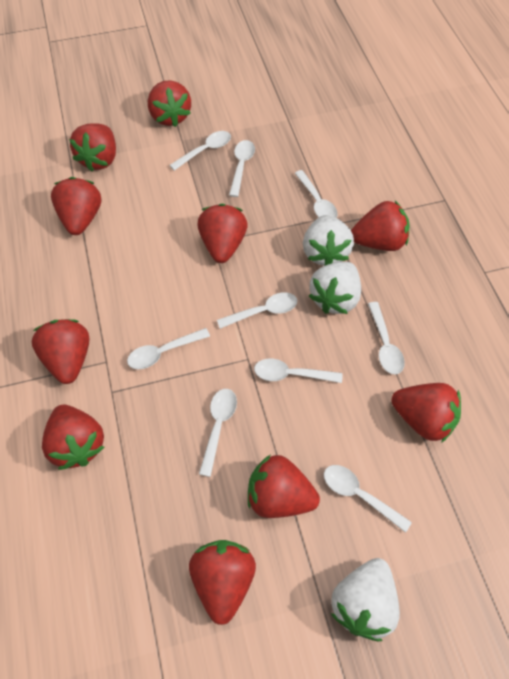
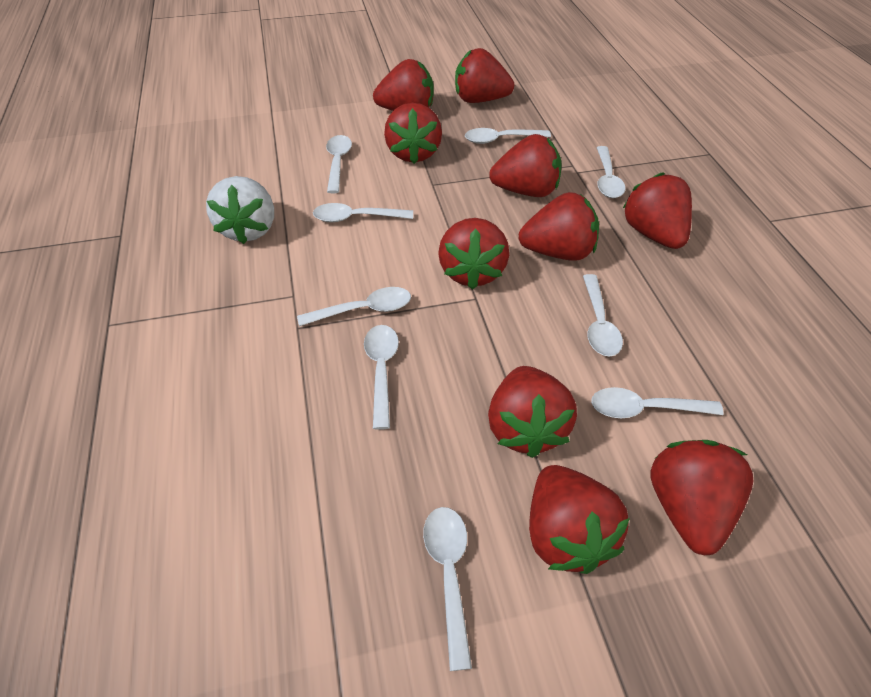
white strawberry: 3 -> 1

